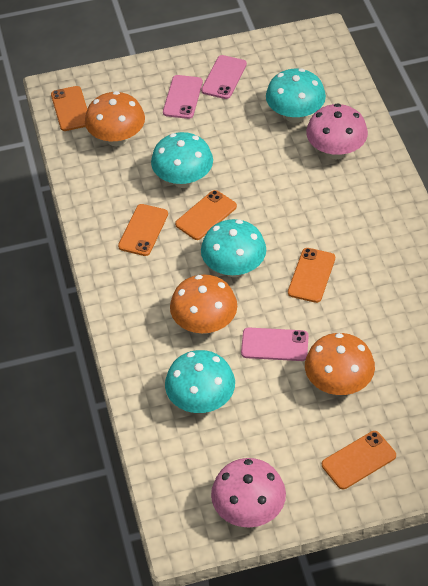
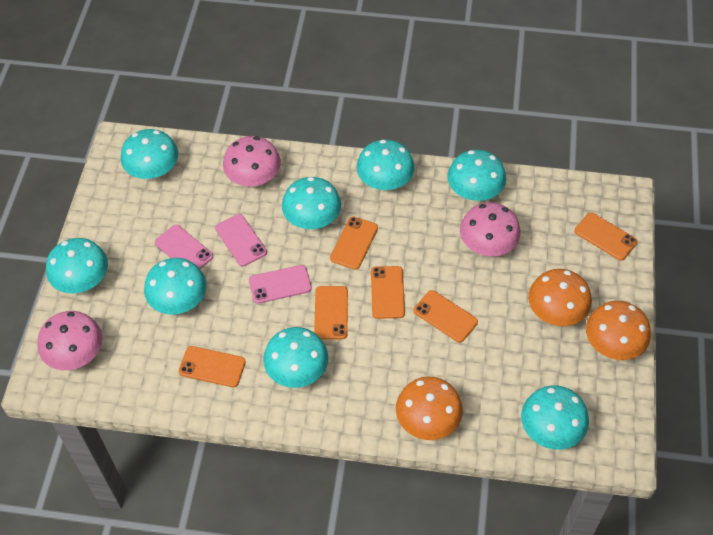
orange phone: 5 -> 6
pink mushroom: 2 -> 3
turquoise mushroom: 4 -> 8

